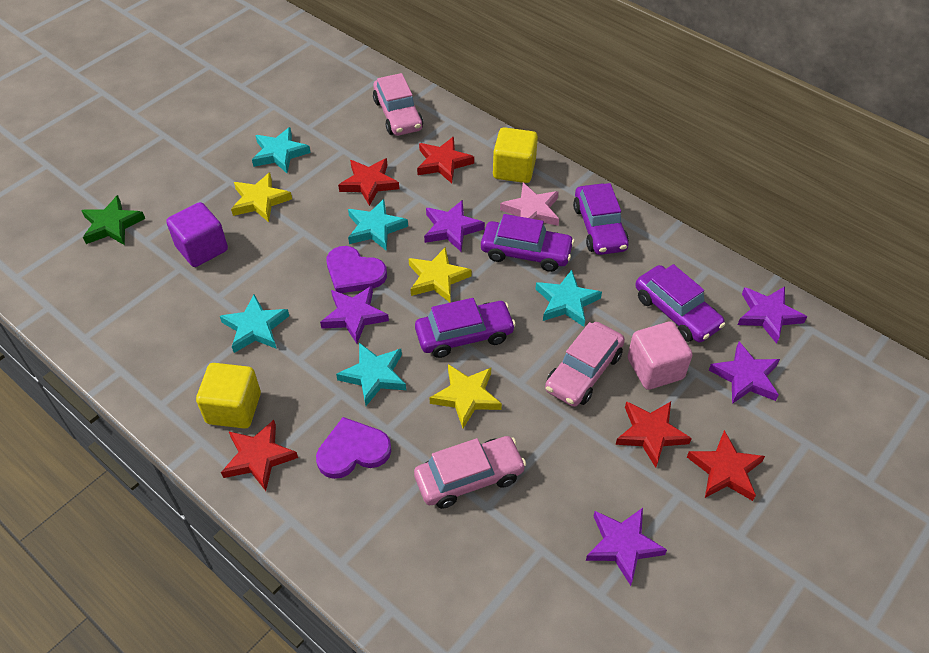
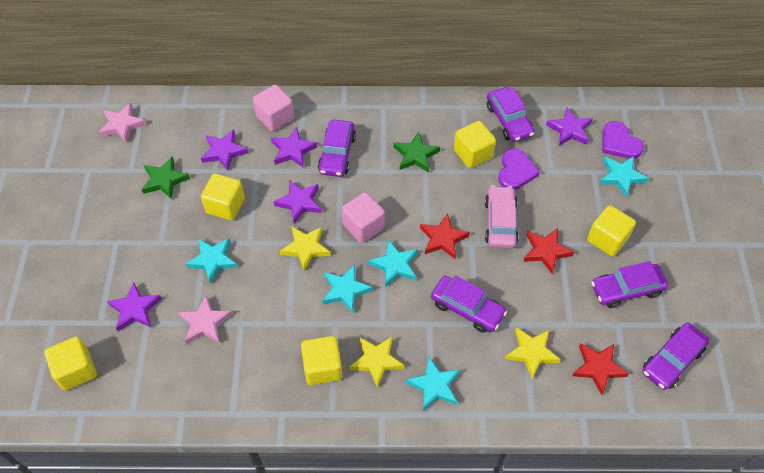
green star: 1 -> 2
pink car: 3 -> 1
pink cube: 1 -> 2
pink star: 1 -> 2
purple car: 4 -> 5
purple cube: 1 -> 0
red star: 5 -> 3
yellow cube: 2 -> 5

